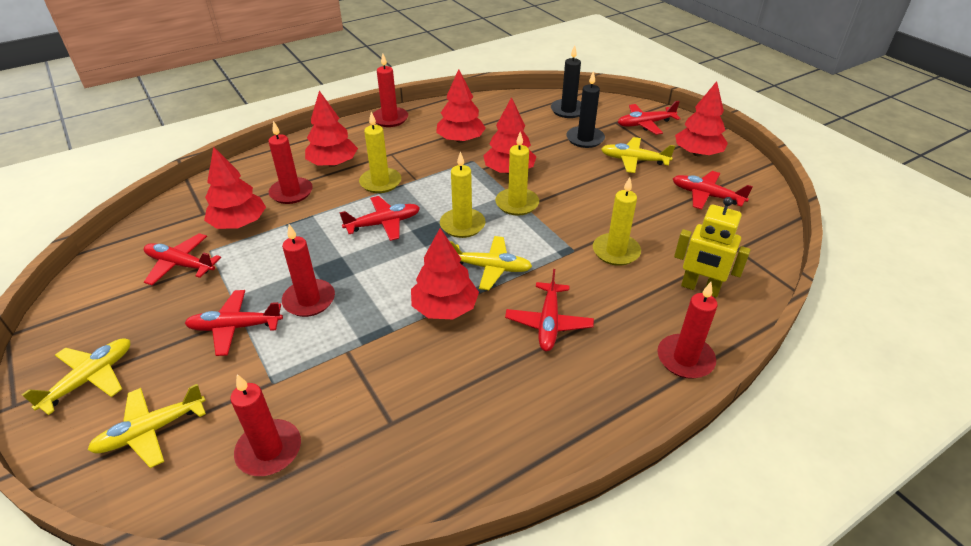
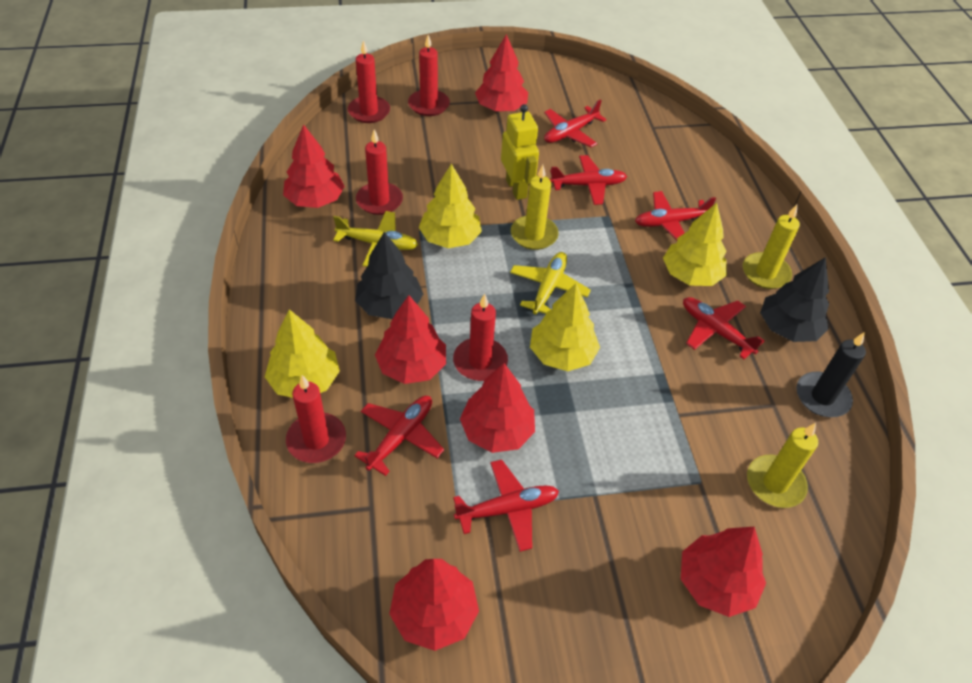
black candle: 2 -> 1
black tree: 0 -> 2
yellow candle: 4 -> 3
yellow plane: 4 -> 2
yellow tree: 0 -> 4

